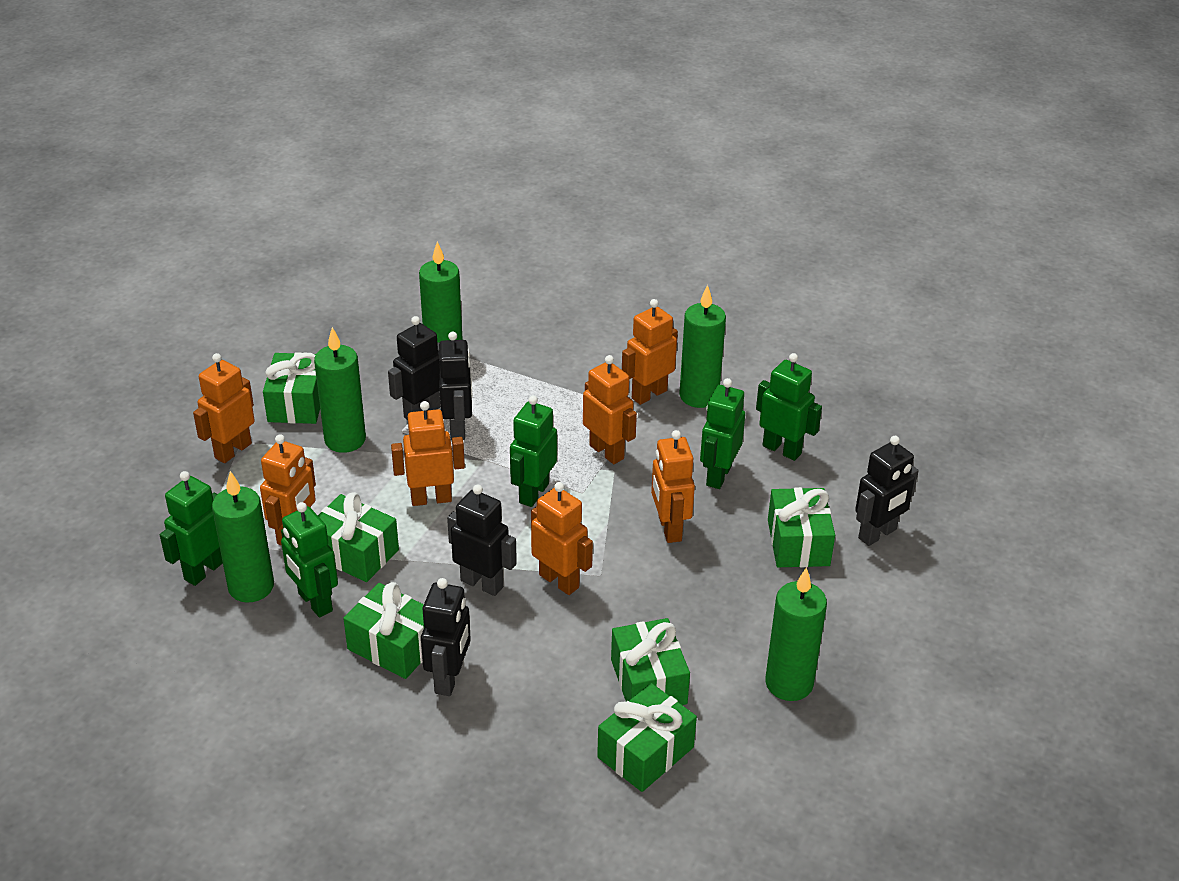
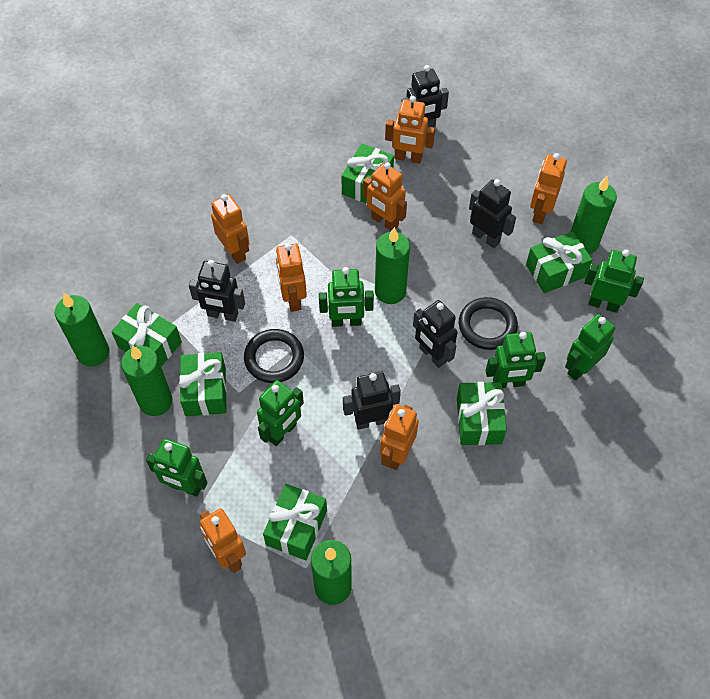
black ring: 0 -> 2
green robot: 5 -> 6

